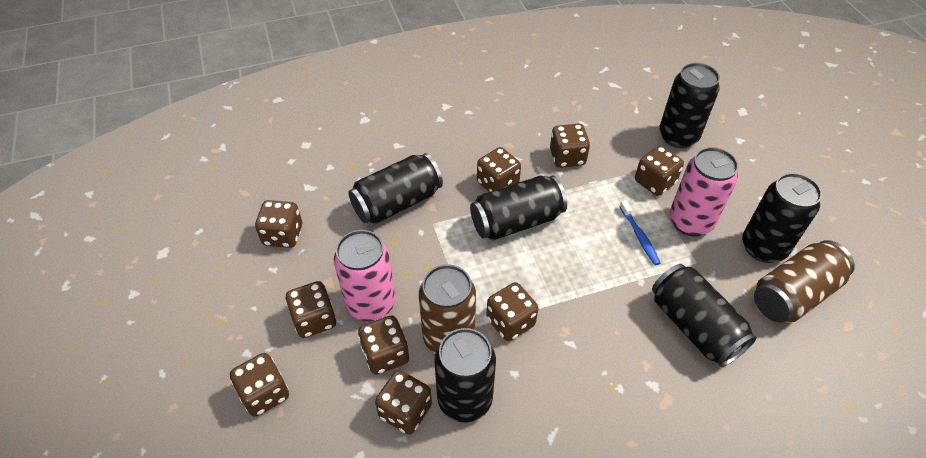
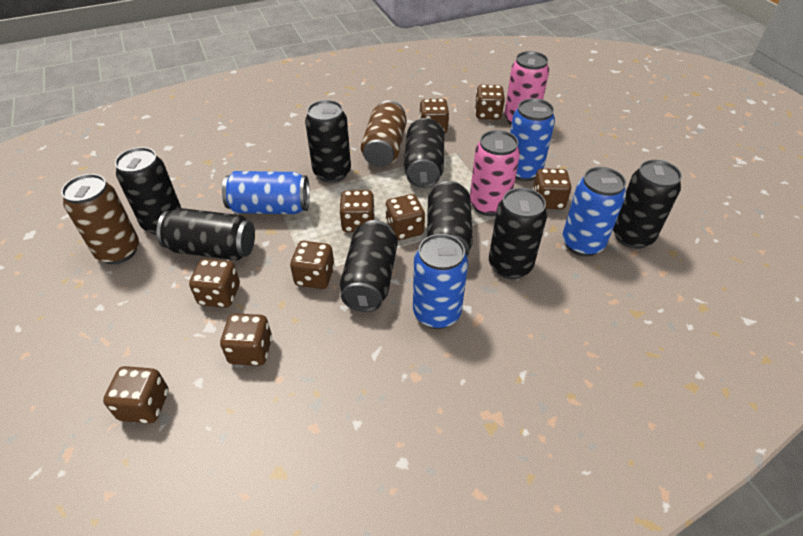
black can: 6 -> 8
blue can: 0 -> 4
blue toothbrush: 1 -> 0

